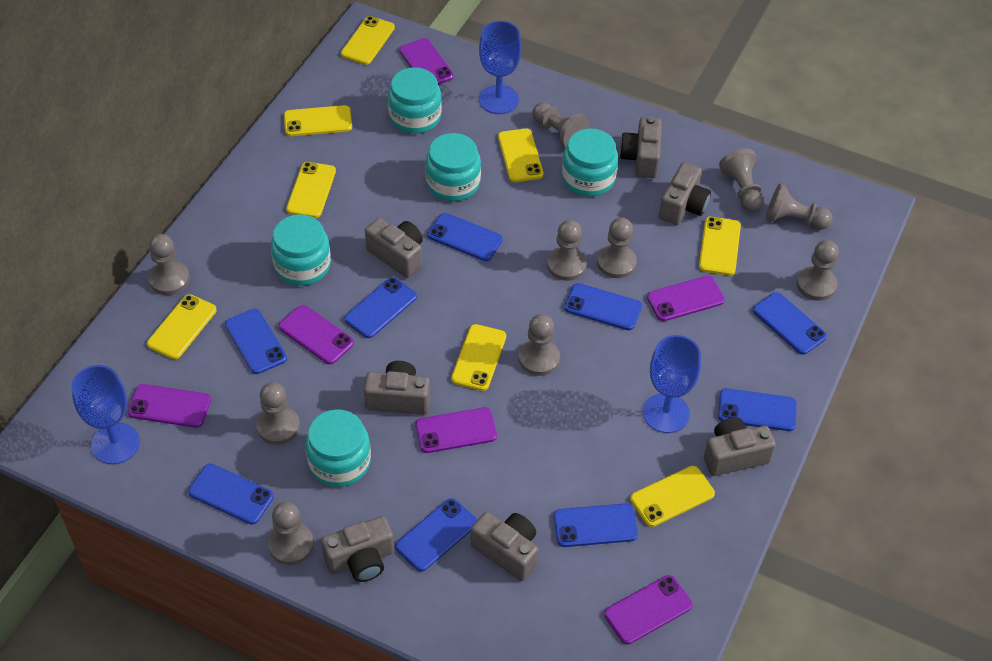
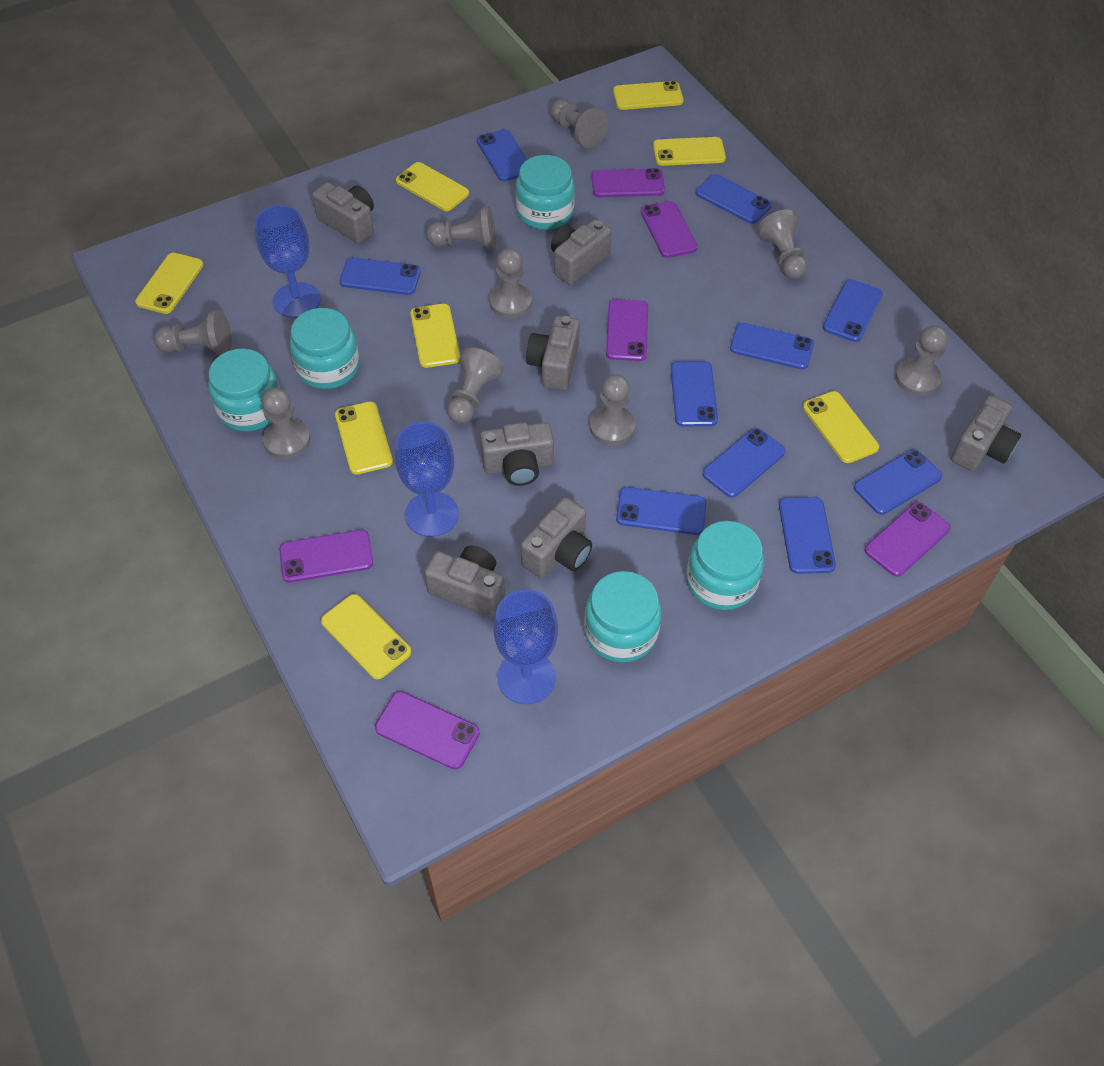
blue phone: 9 -> 10
grey pawn: 10 -> 9

